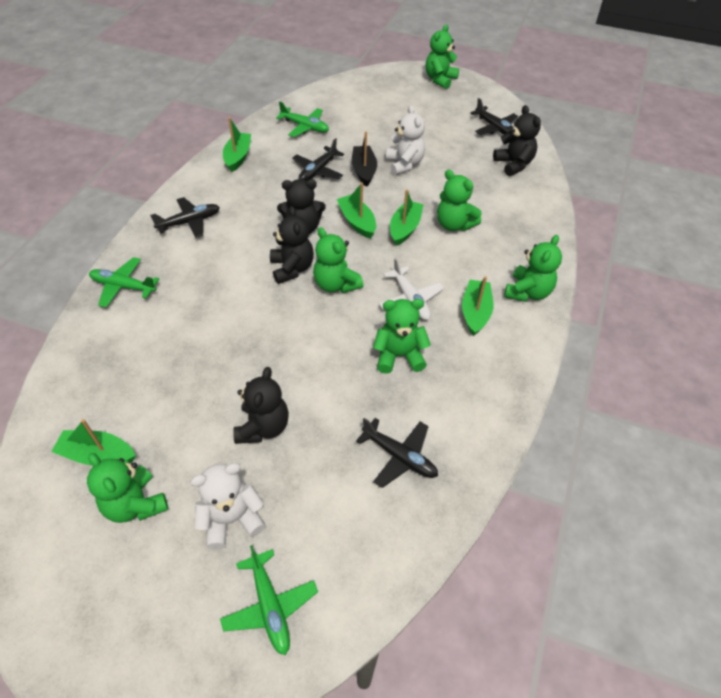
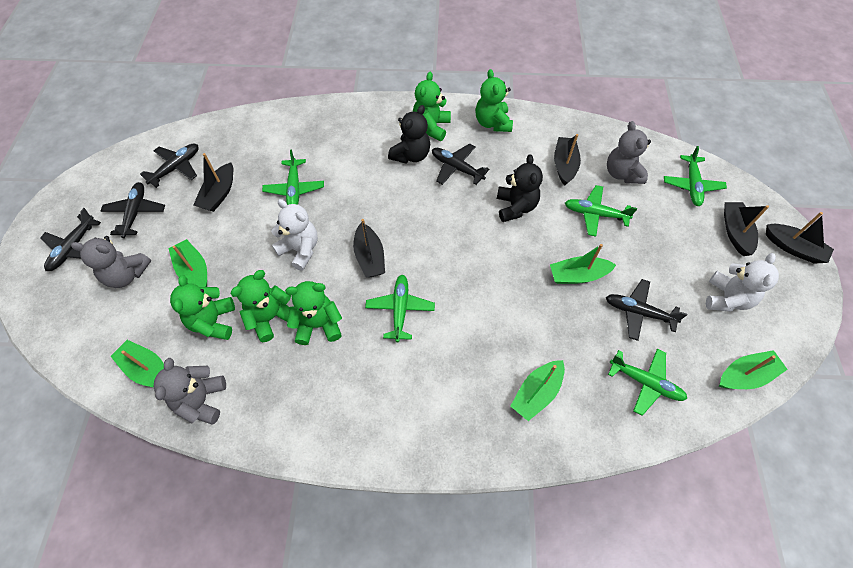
black boat: 1 -> 5
black plane: 4 -> 5
black teddy bear: 4 -> 2
green plane: 3 -> 5
green teddy bear: 6 -> 5
grey teddy bear: 0 -> 3
white plane: 1 -> 0

